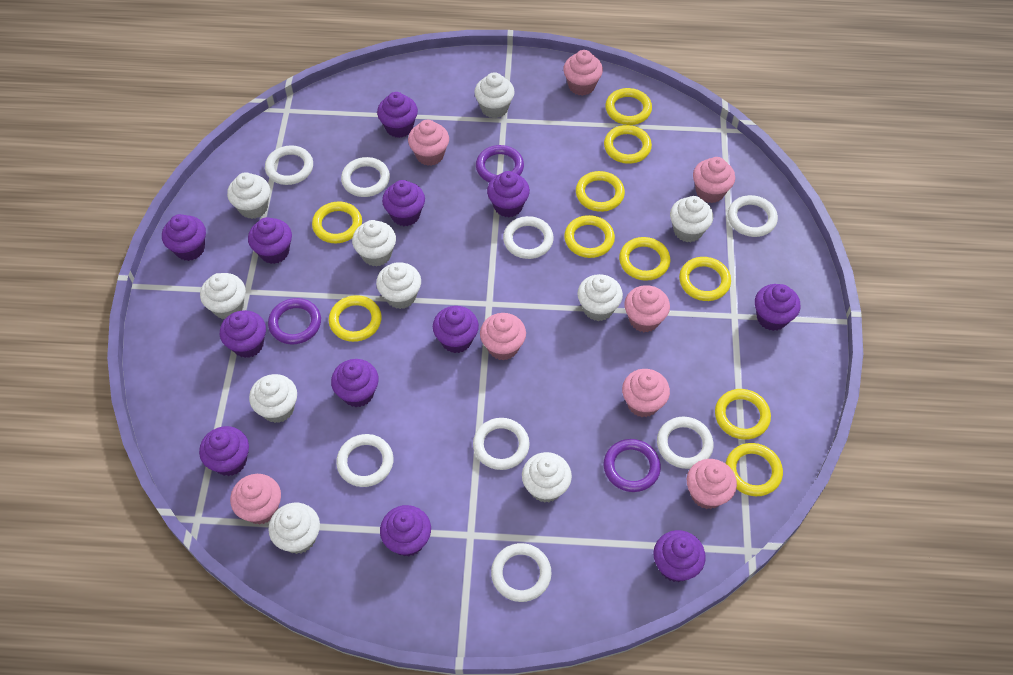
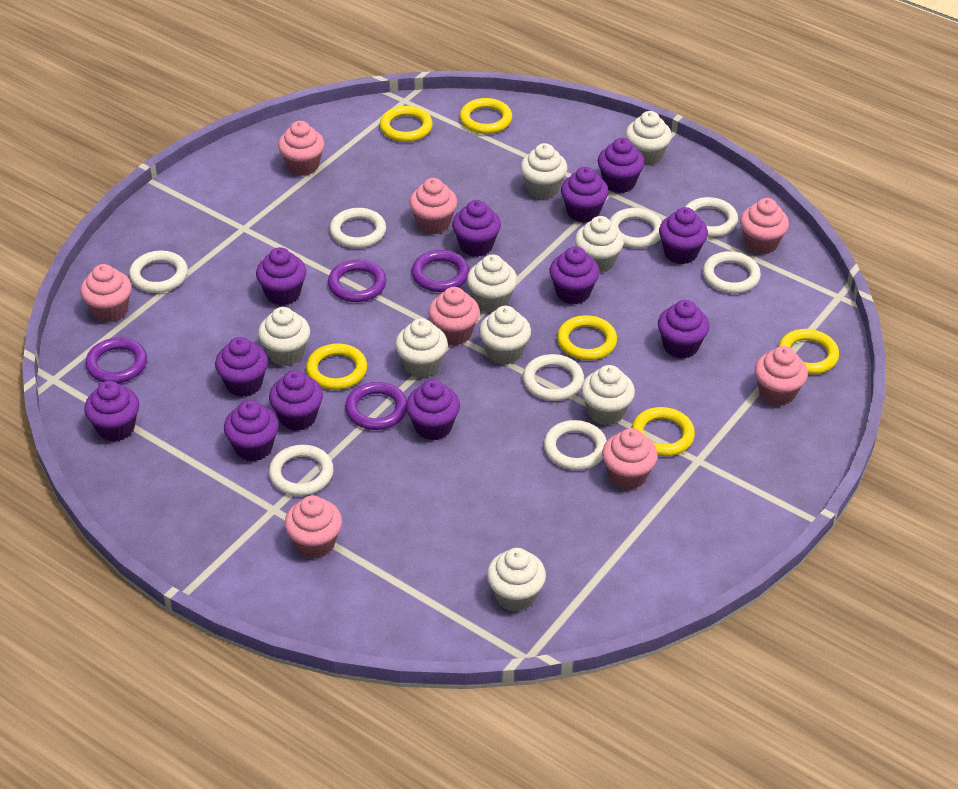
purple ring: 3 -> 4
white cupcake: 10 -> 9
yellow ring: 10 -> 6

